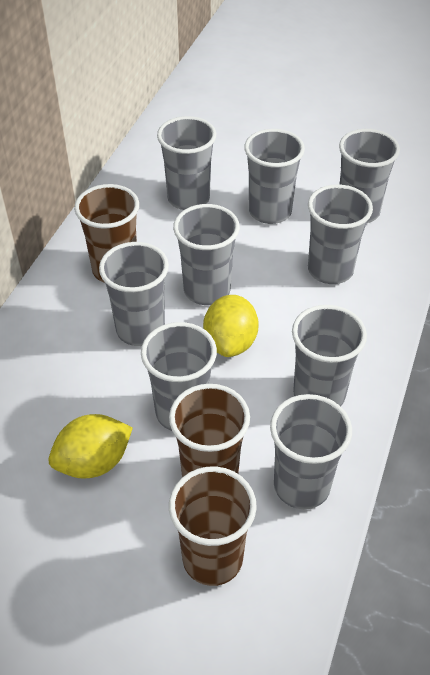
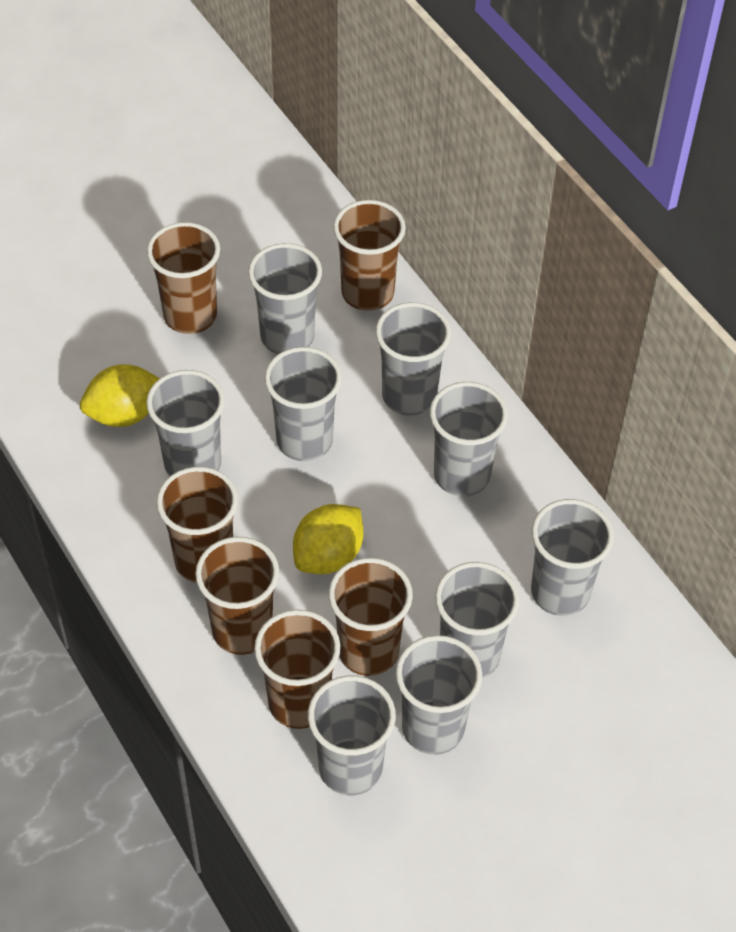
brown cup: 3 -> 6

